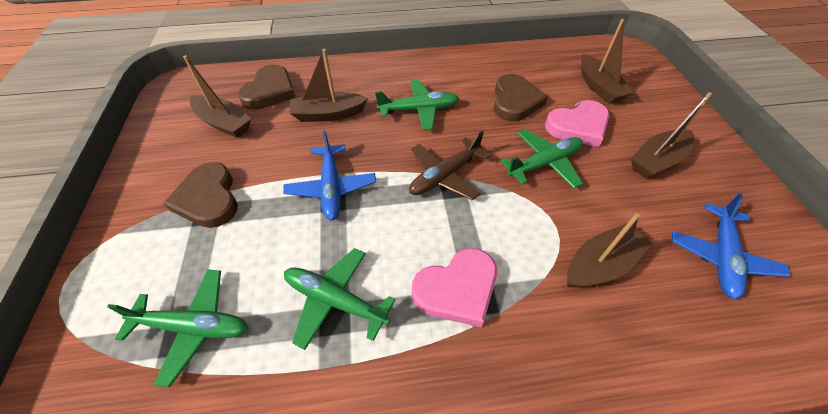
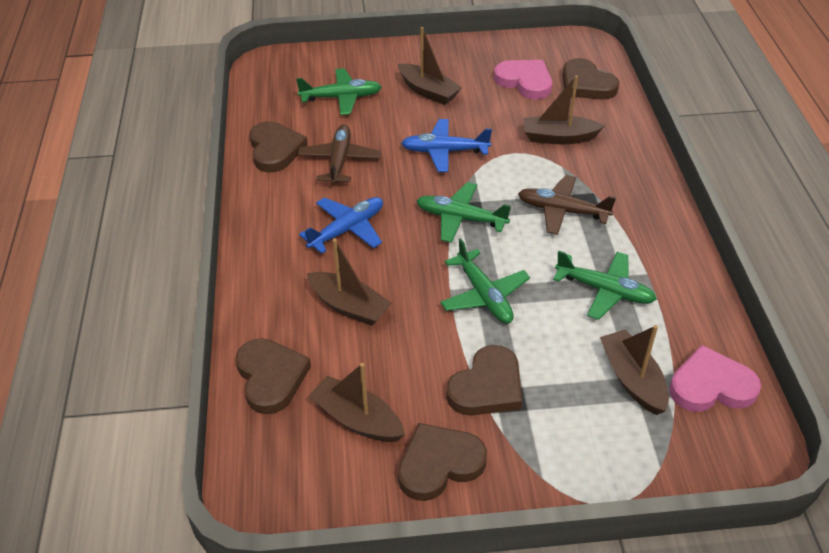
brown heart: 3 -> 5
brown plane: 1 -> 2

